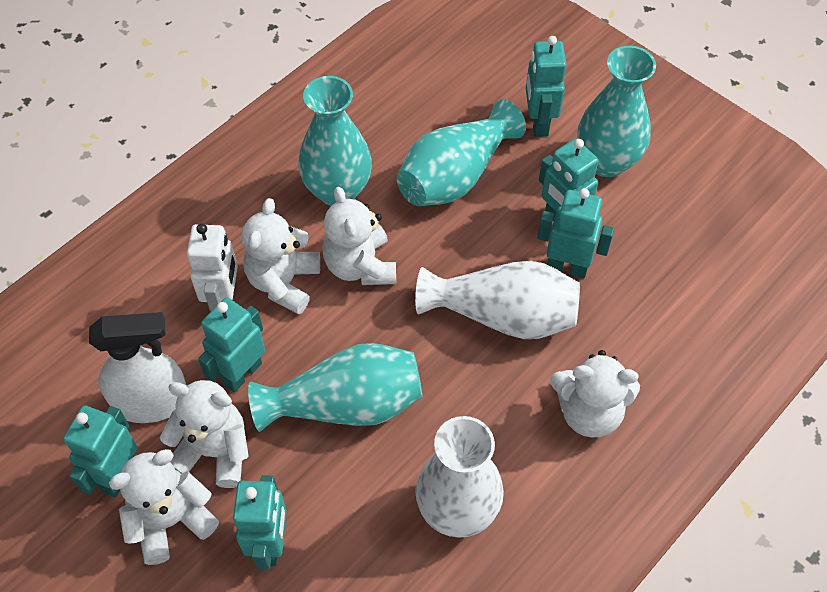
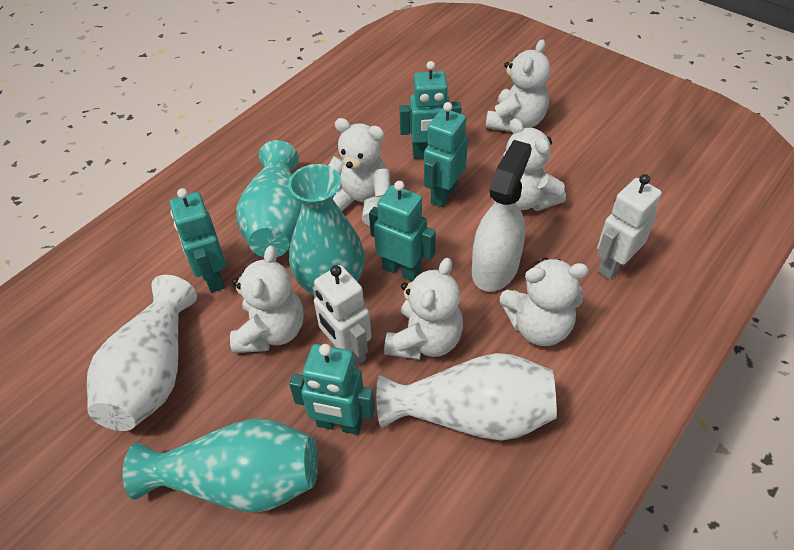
turquoise robot: 6 -> 5
turquoise vase: 4 -> 3
white robot: 1 -> 2
white teddy bear: 5 -> 6

